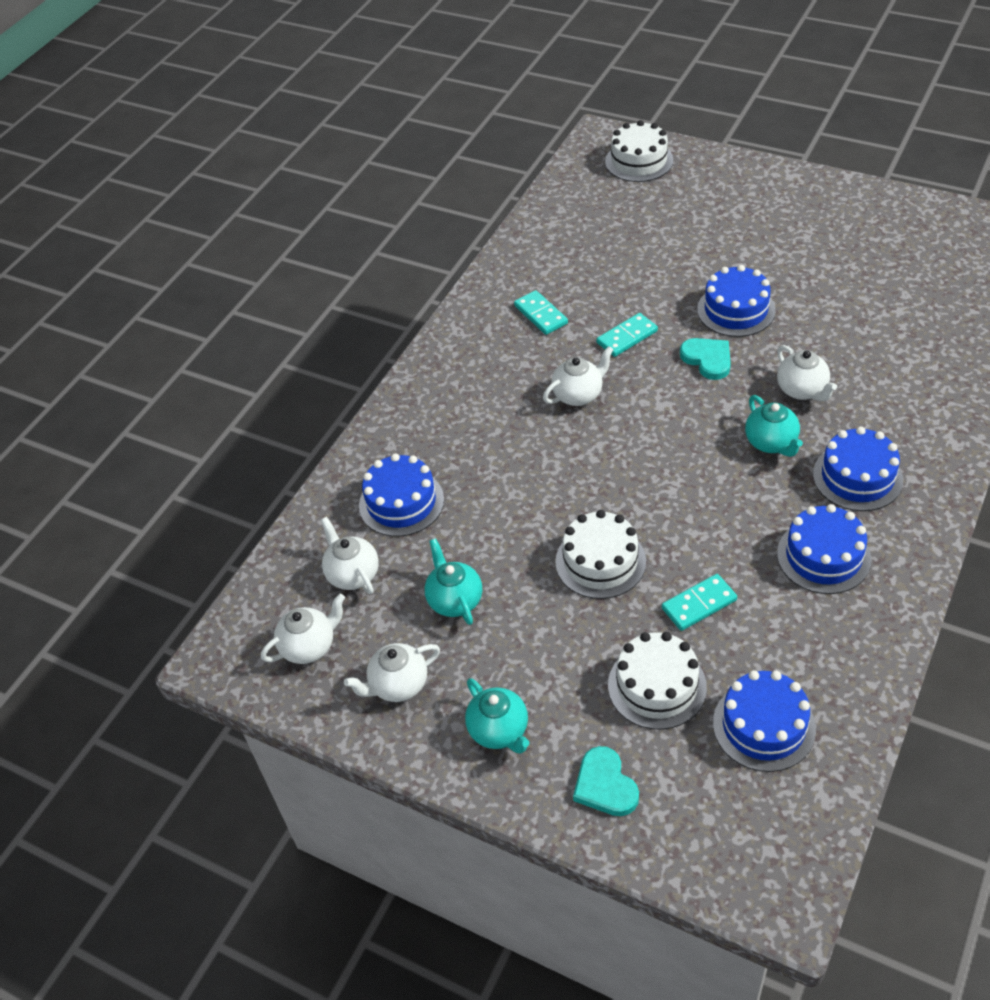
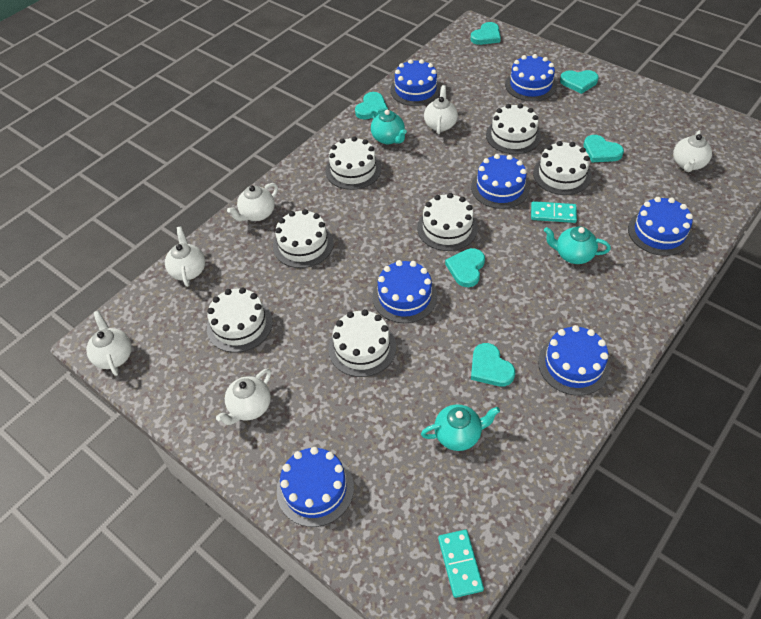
blue cake: 5 -> 7
turquoise domino: 3 -> 2
turquoise heart: 2 -> 6
white cake: 3 -> 7
white teapot: 5 -> 6

